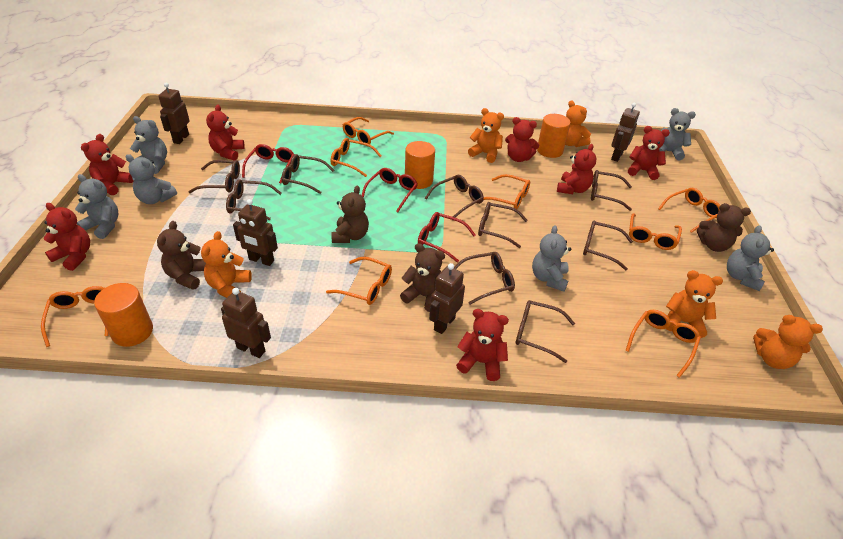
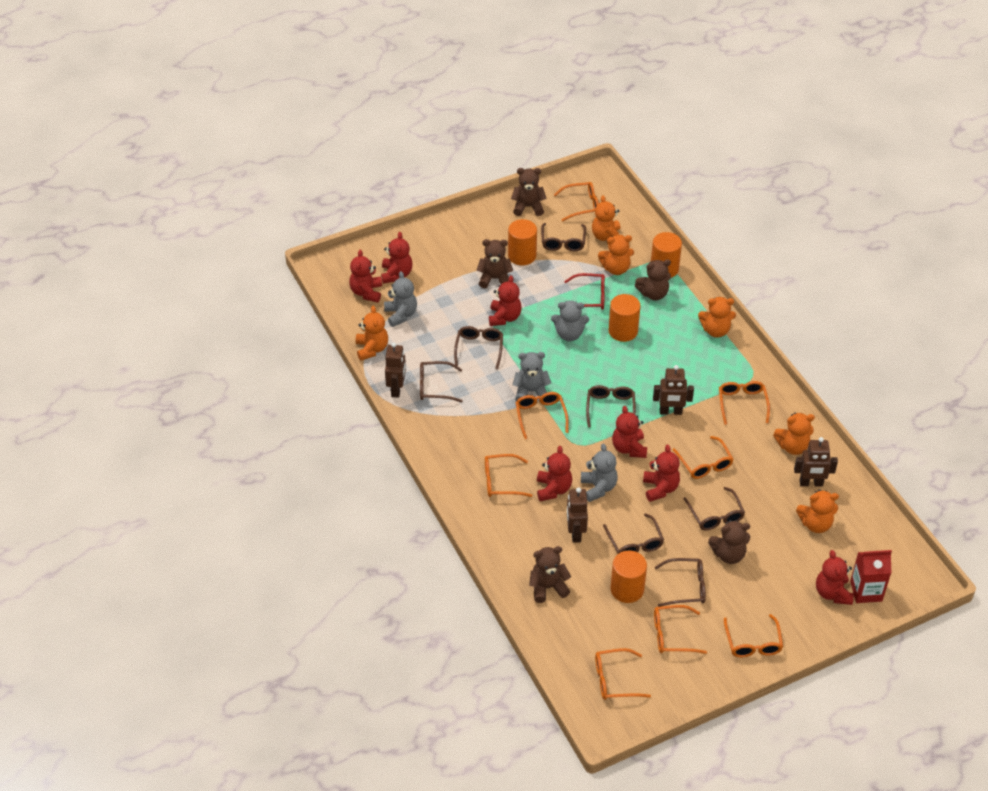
brown glasses: 9 -> 7
brown robot: 5 -> 4
brown teddy bear: 4 -> 5
grey teddy bear: 6 -> 4
orange cylinder: 3 -> 4
orange teddy bear: 5 -> 6
red carton: 0 -> 1
red glasses: 3 -> 1

